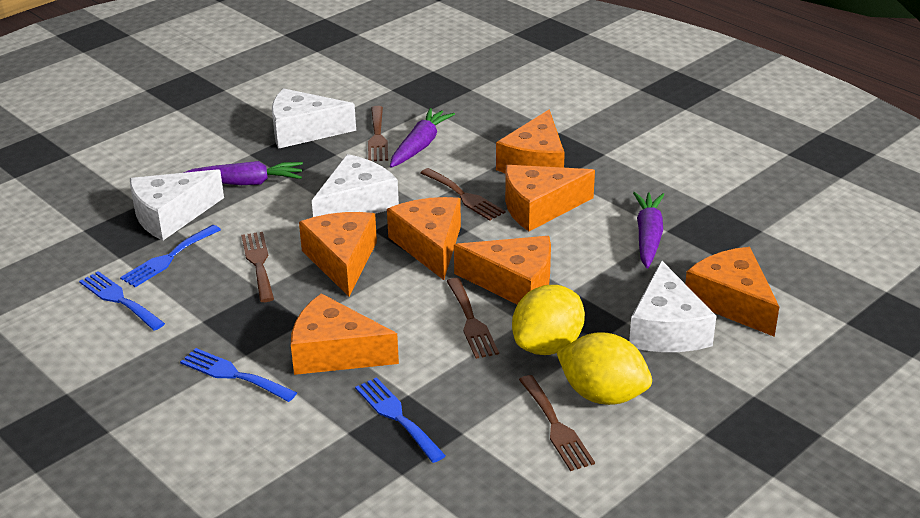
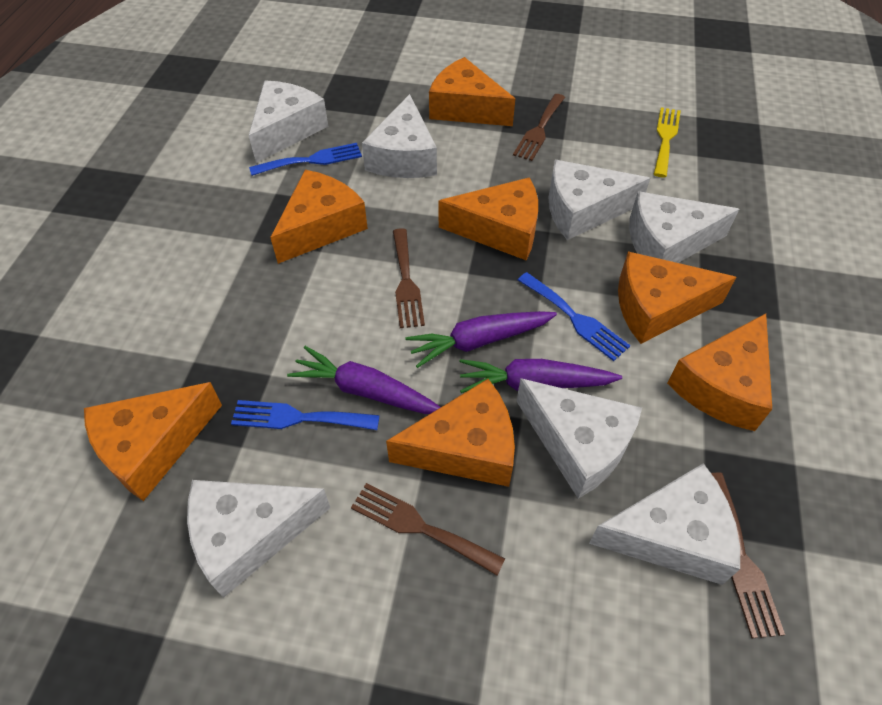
blue fork: 4 -> 3
brown fork: 5 -> 4
white cheese: 4 -> 7
yellow fork: 0 -> 1
yellow lemon: 2 -> 0

